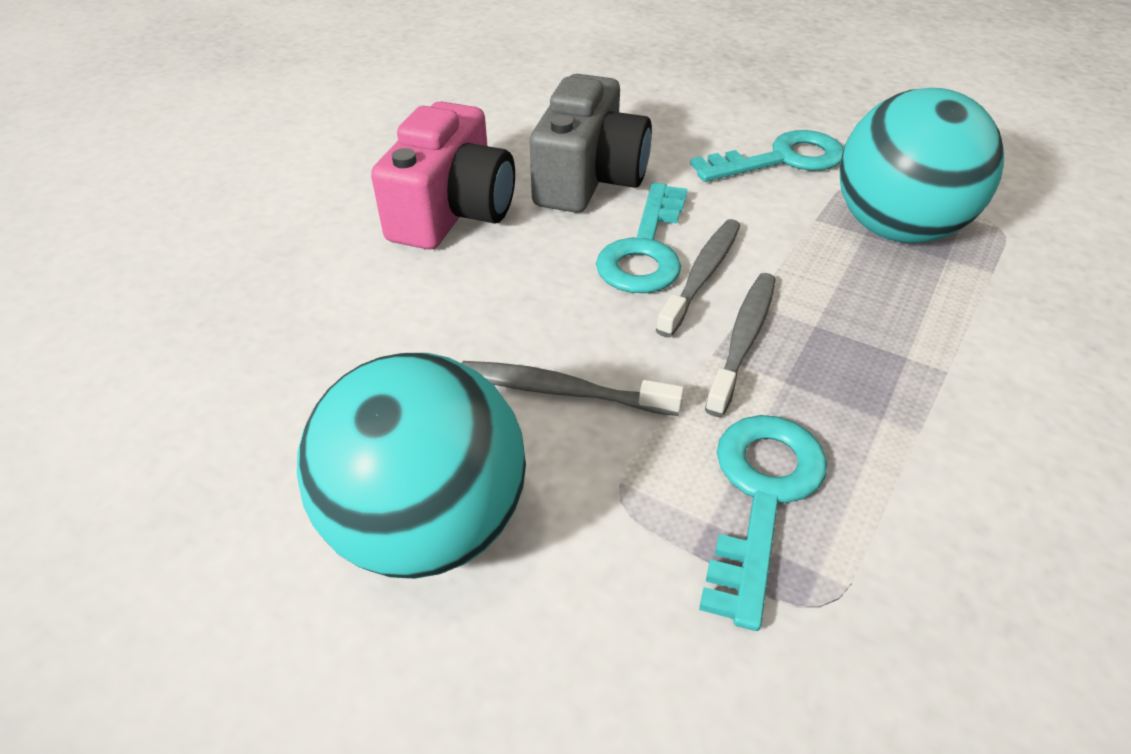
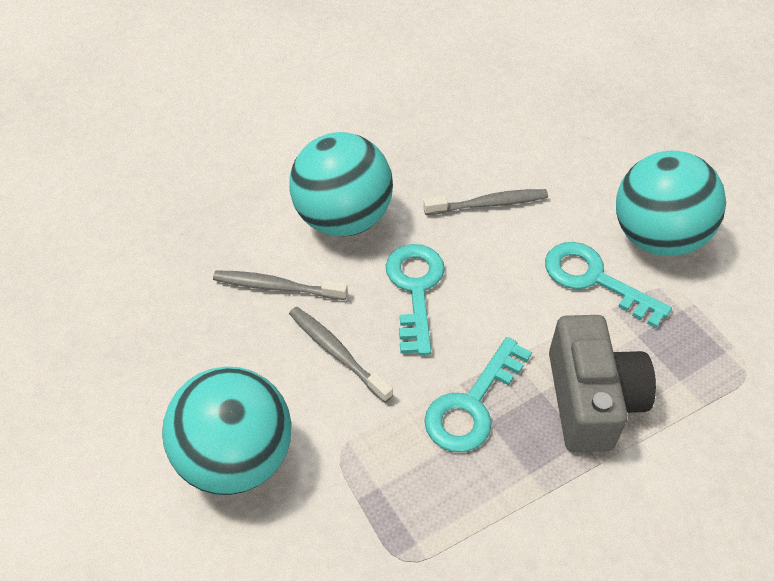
pink camera: 1 -> 0
turquoise ball: 2 -> 3

